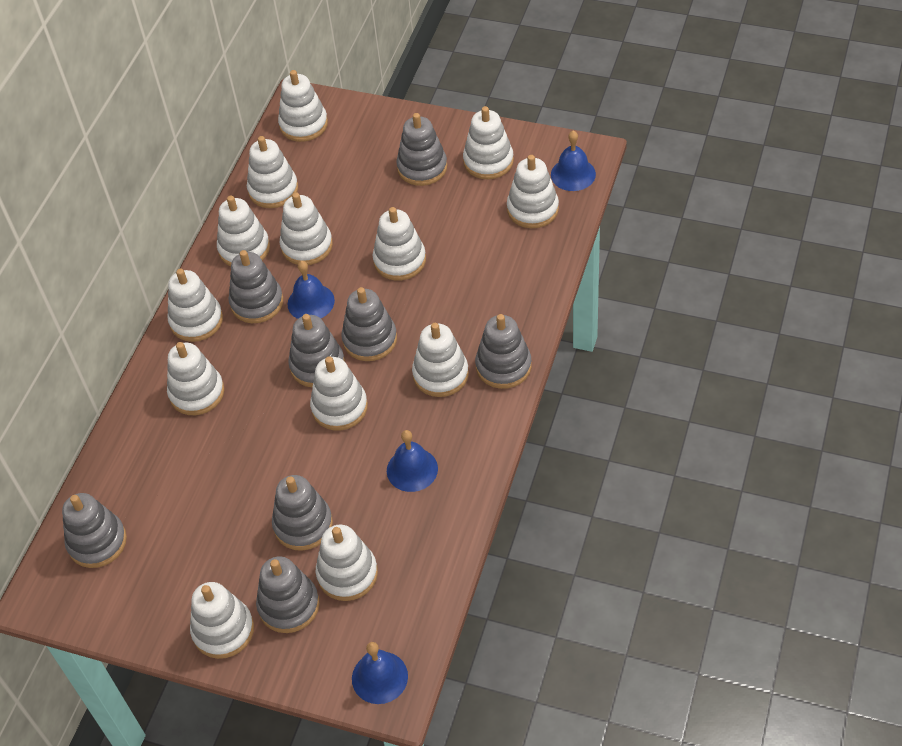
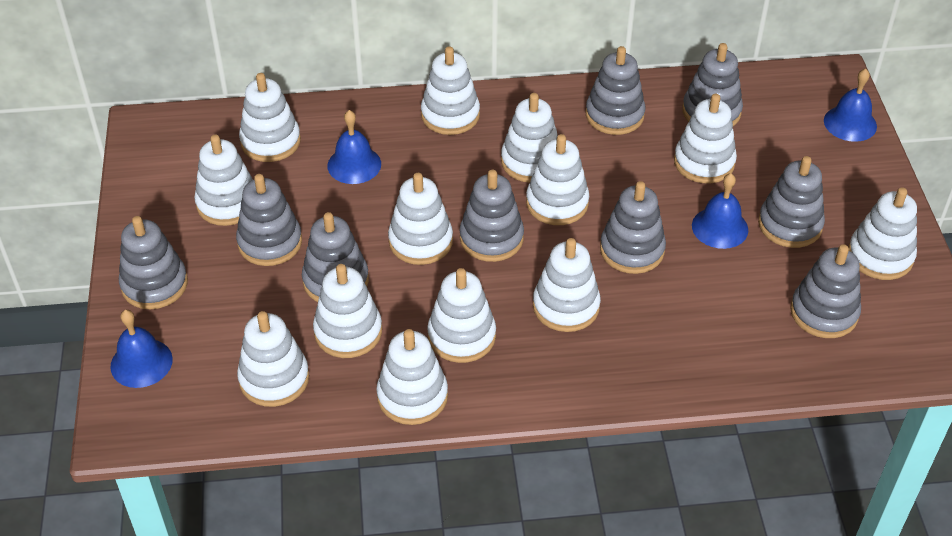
grey stacking toy: 8 -> 9

